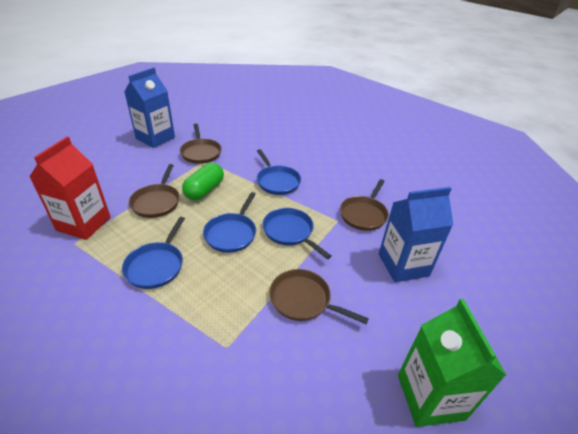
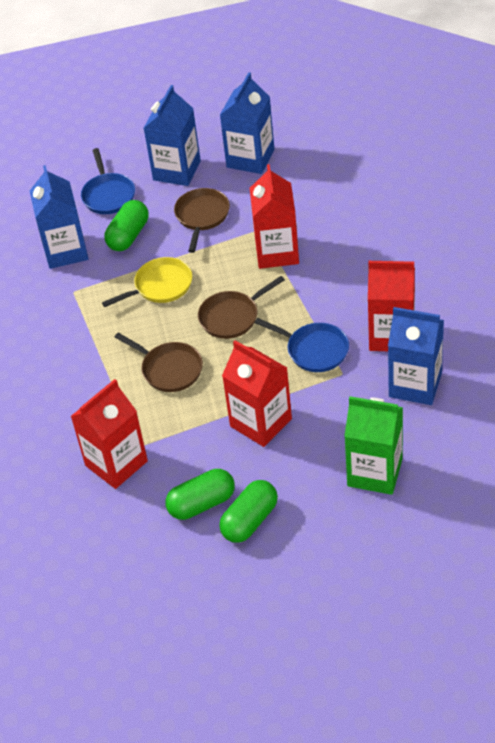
blue carton: 2 -> 4
blue pan: 4 -> 2
brown pan: 4 -> 3
green capsule: 1 -> 3
red carton: 1 -> 4
yellow pan: 0 -> 1

